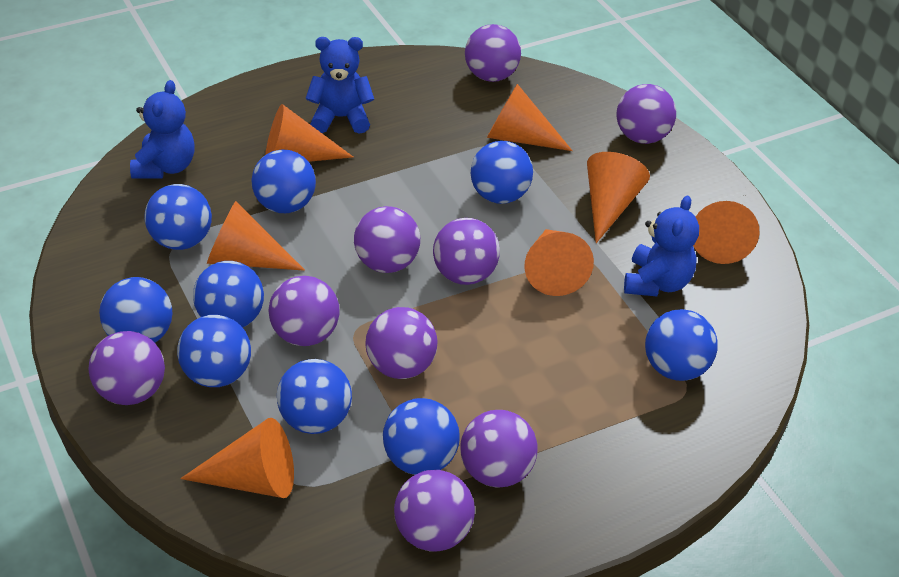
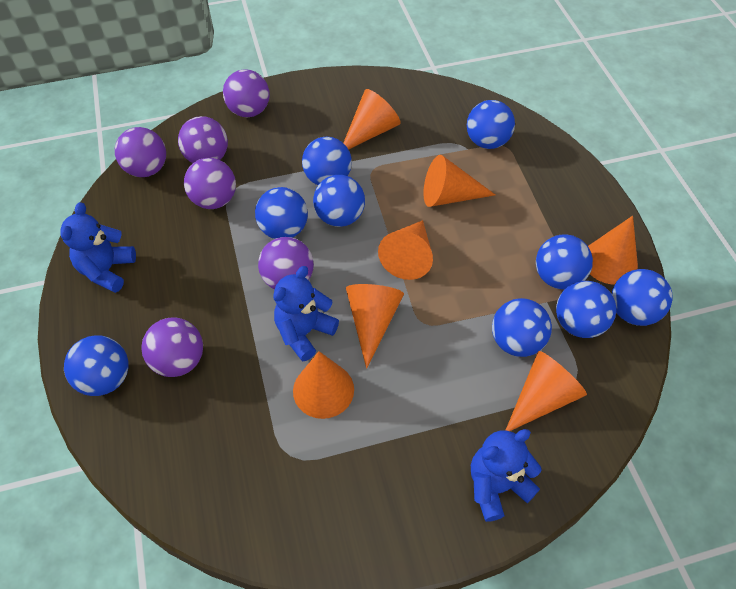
purple ball: 9 -> 6

